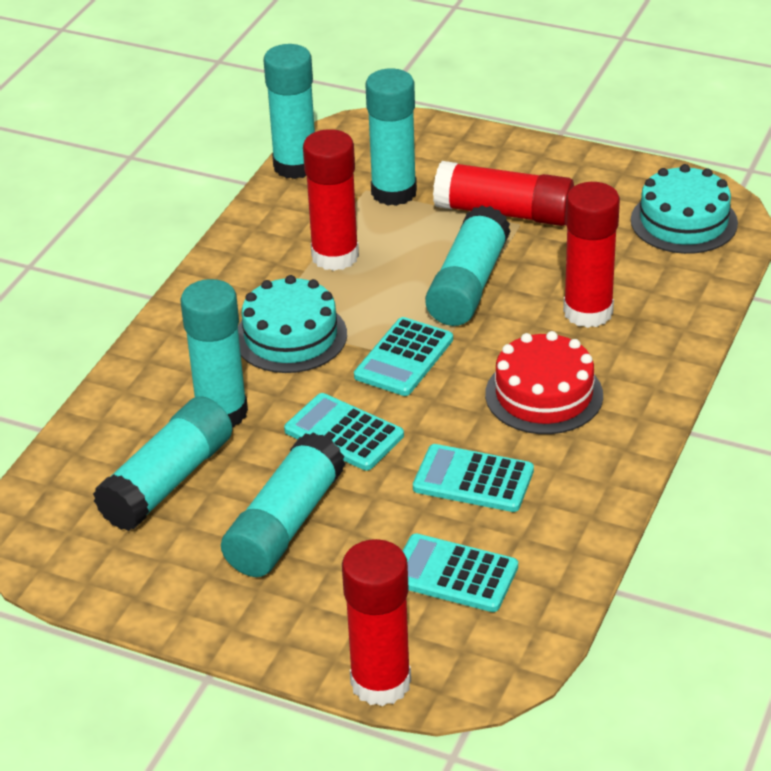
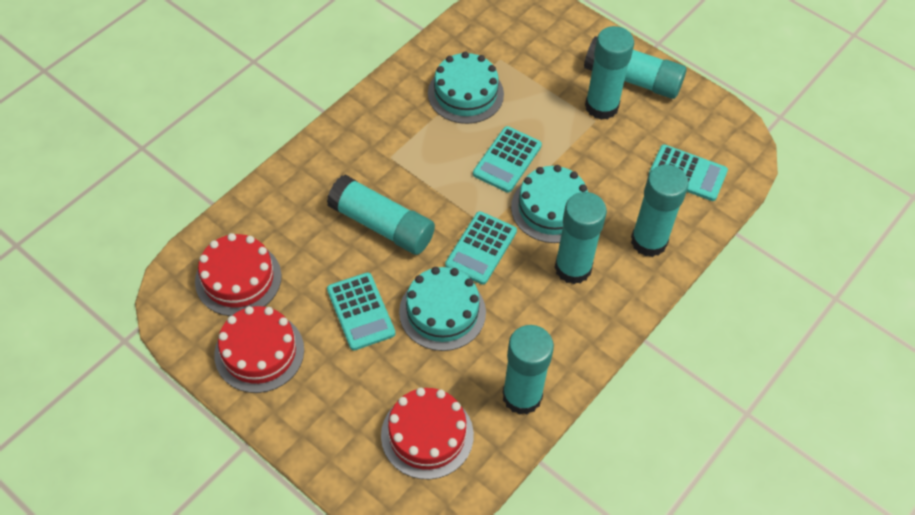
red cake: 1 -> 3
red glue stick: 4 -> 0
turquoise cake: 2 -> 3

